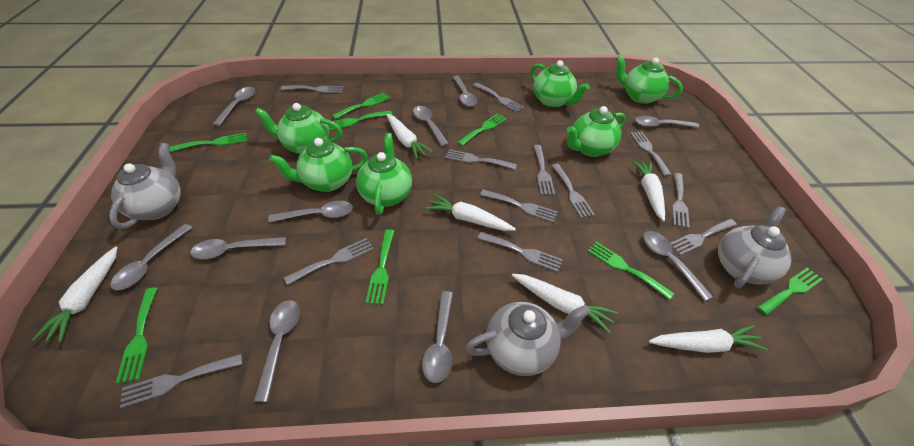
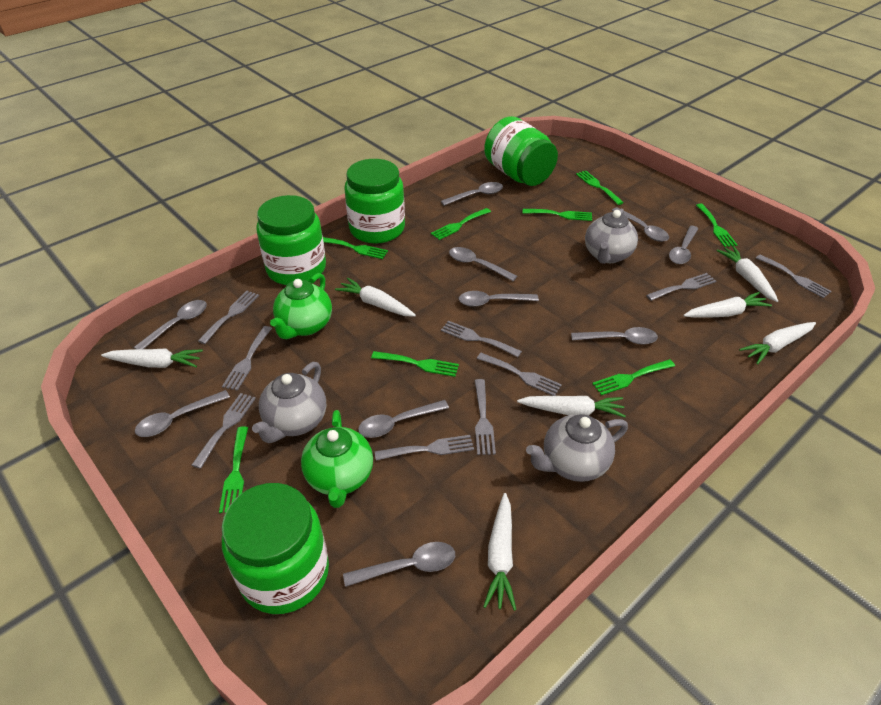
green jar: 0 -> 4
green teapot: 6 -> 2
grey fork: 12 -> 9
white carrot: 6 -> 7

